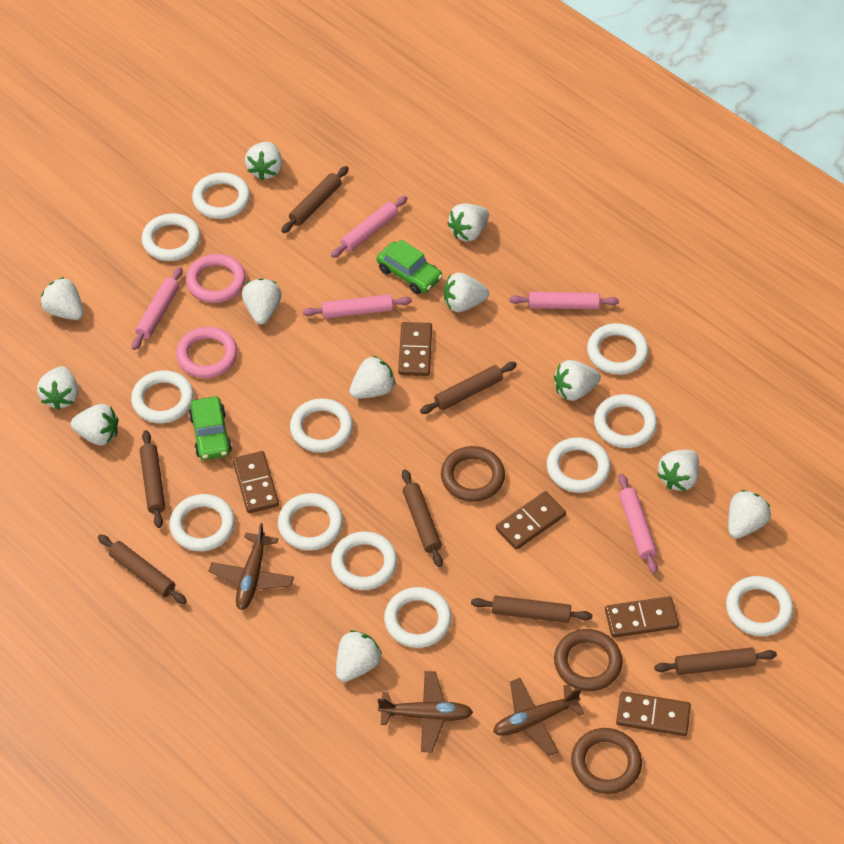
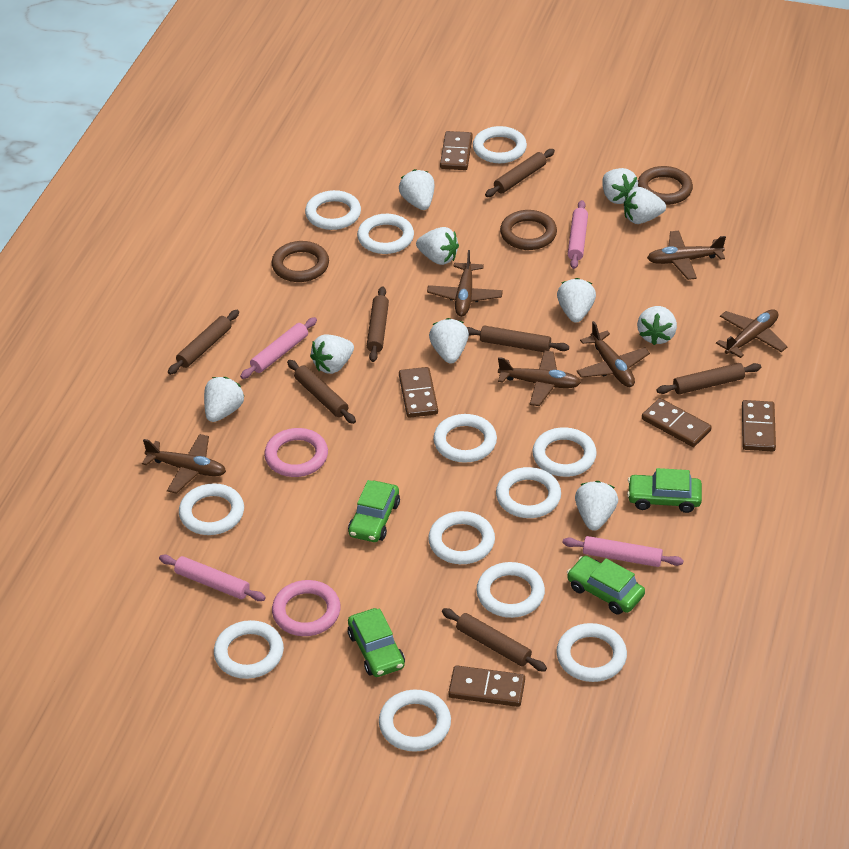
brown plane: 3 -> 6
green car: 2 -> 4
pink rolling pin: 5 -> 4
white strawberry: 12 -> 10

